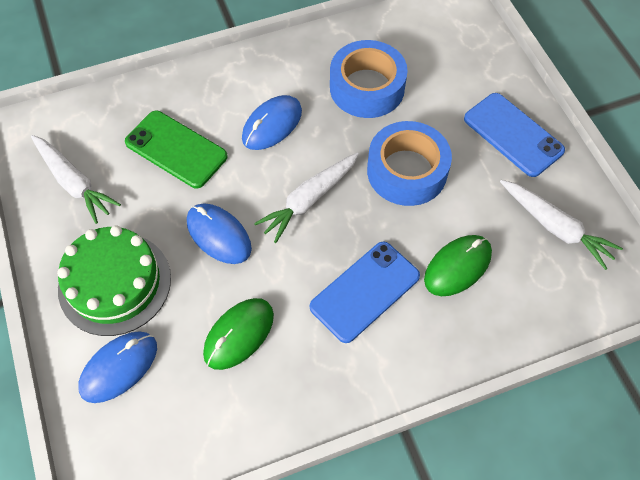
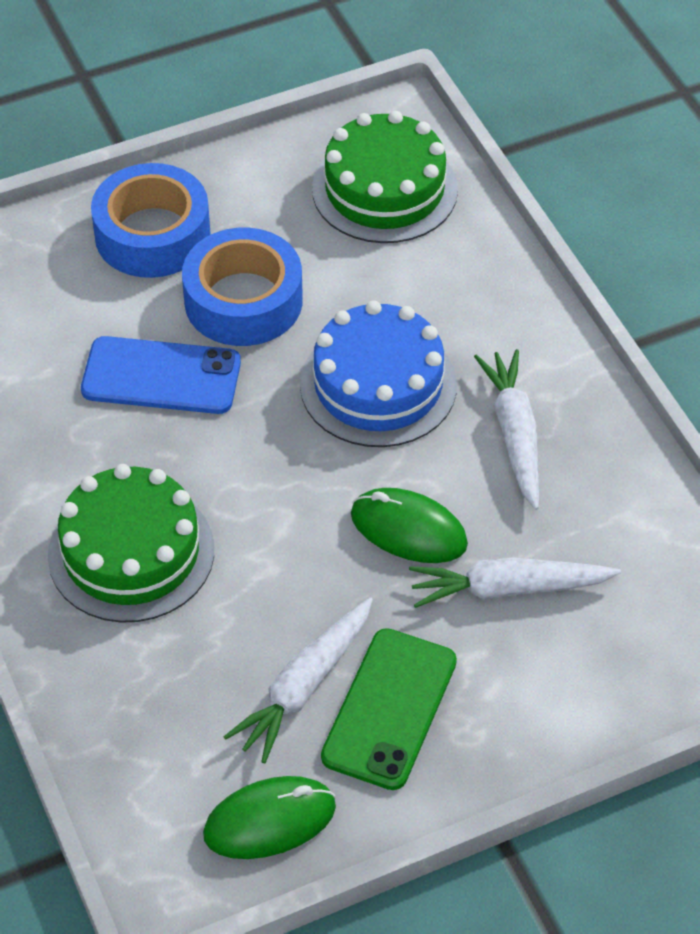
blue cake: 0 -> 1
blue mouse: 3 -> 0
blue phone: 2 -> 1
green cake: 1 -> 2

